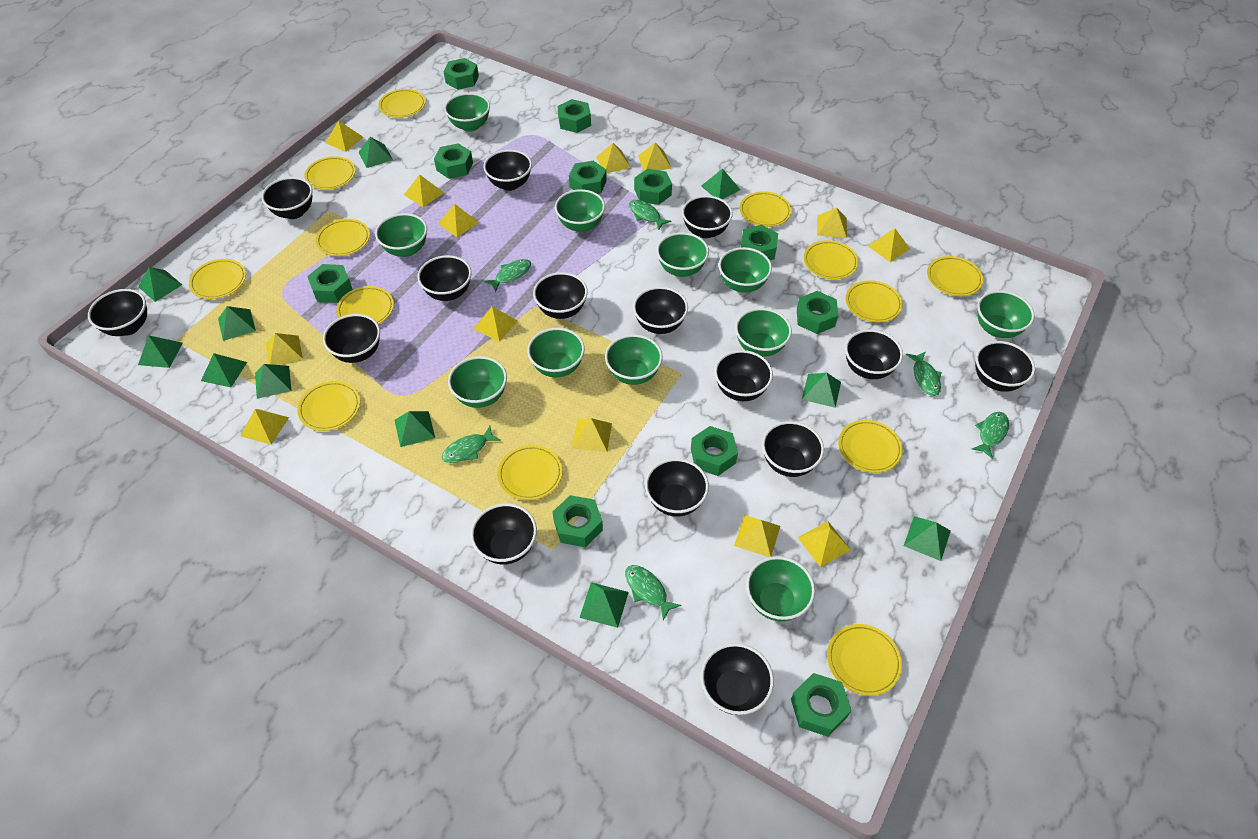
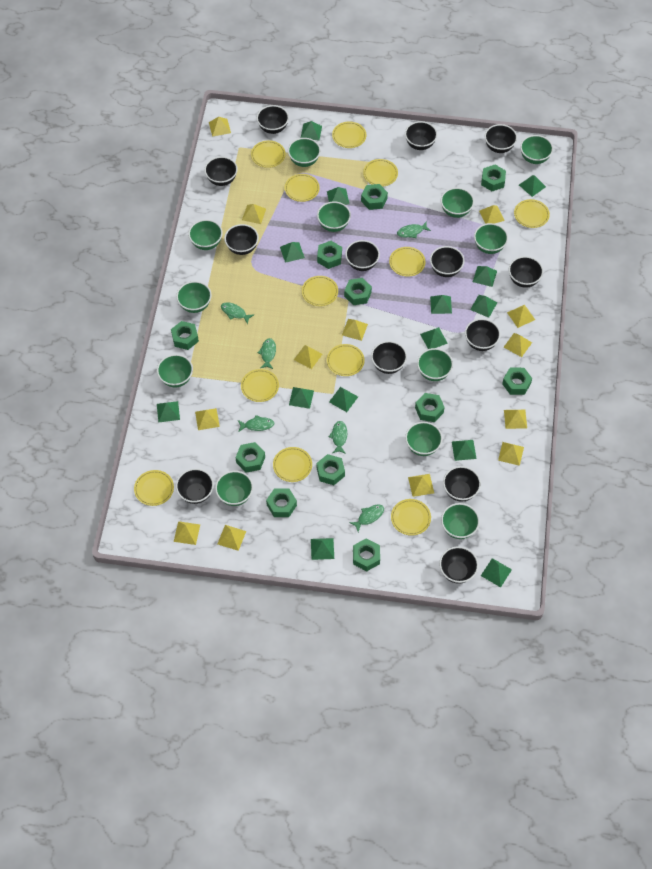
black bowl: 15 -> 13
green bowl: 11 -> 12
green pyramid: 11 -> 14
yellow plate: 13 -> 12

